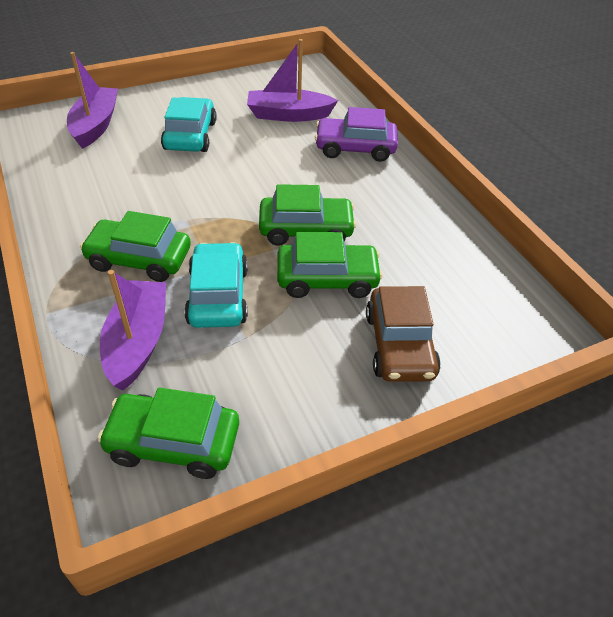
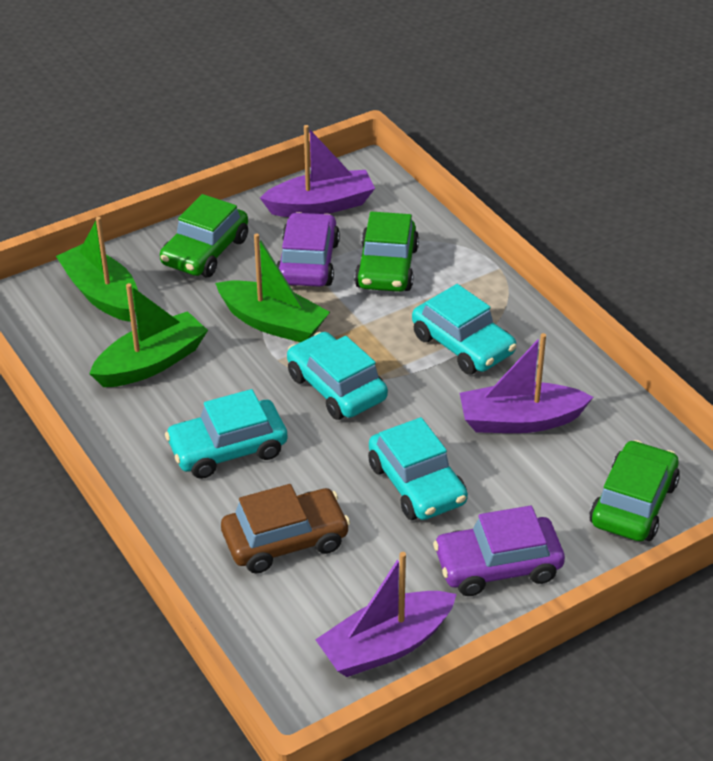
green boat: 0 -> 3
green car: 4 -> 3
purple car: 1 -> 2
turquoise car: 2 -> 4

